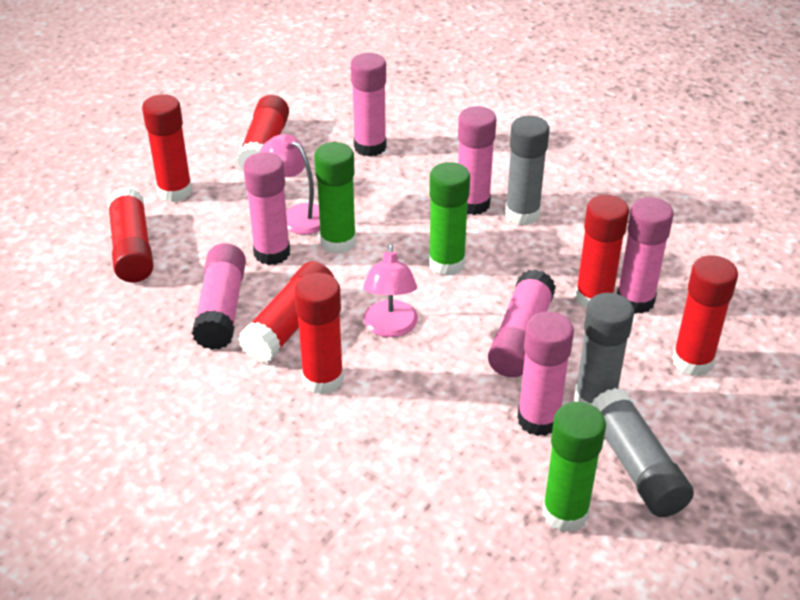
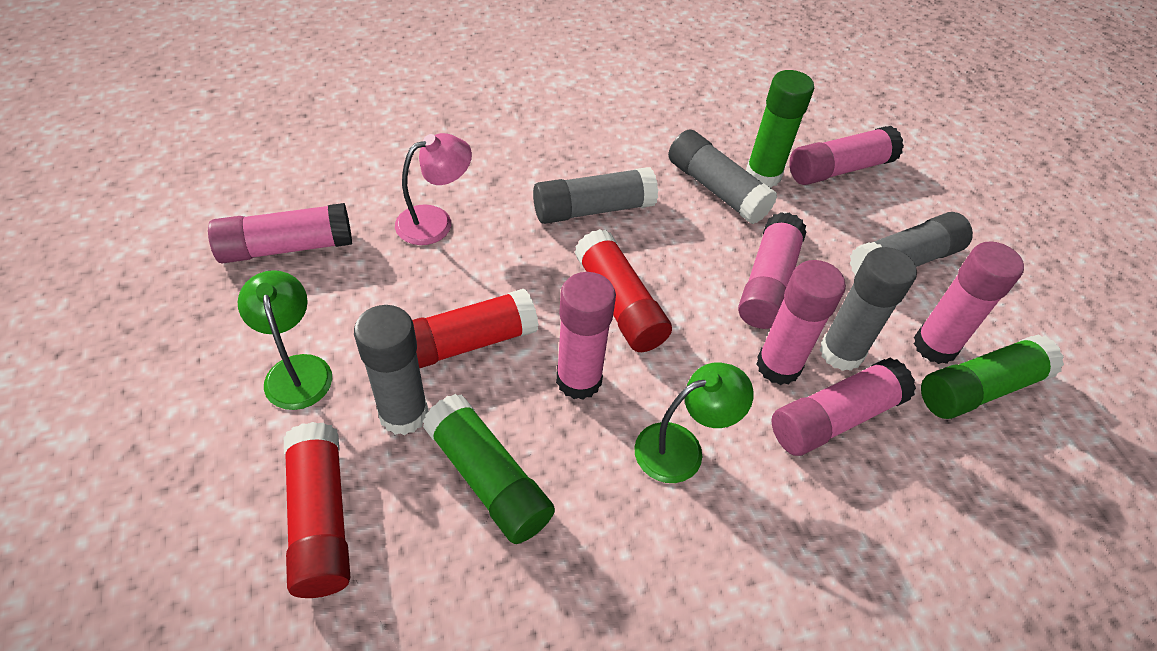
green lamp: 0 -> 2
grey glue stick: 3 -> 5
pink lamp: 2 -> 1
red glue stick: 7 -> 3

